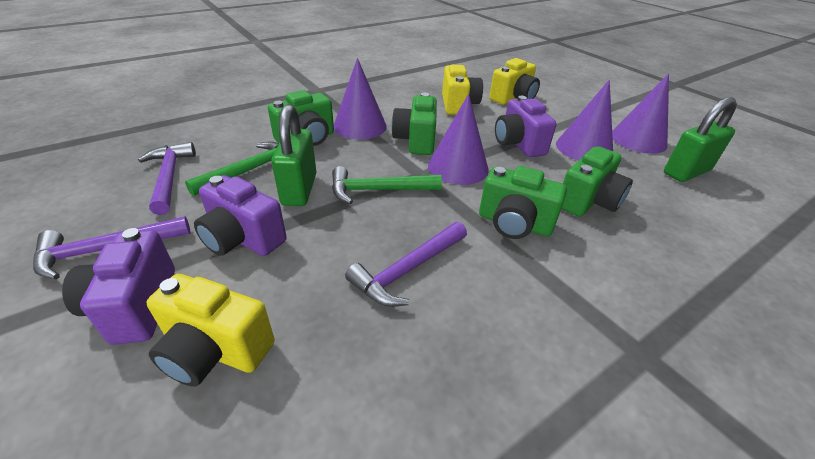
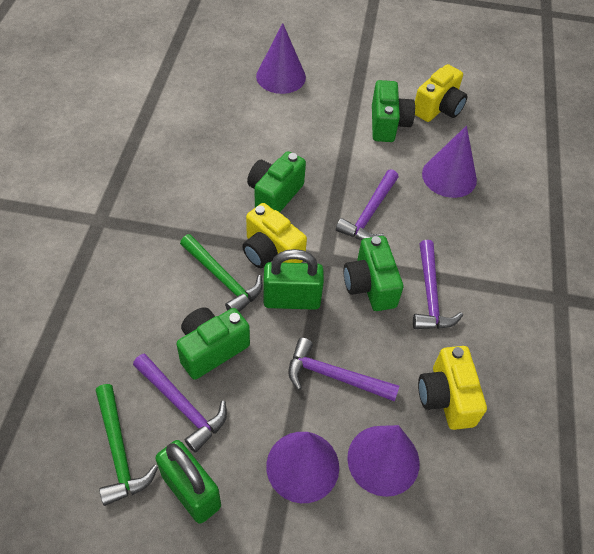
purple camera: 3 -> 0
purple hammer: 3 -> 4

